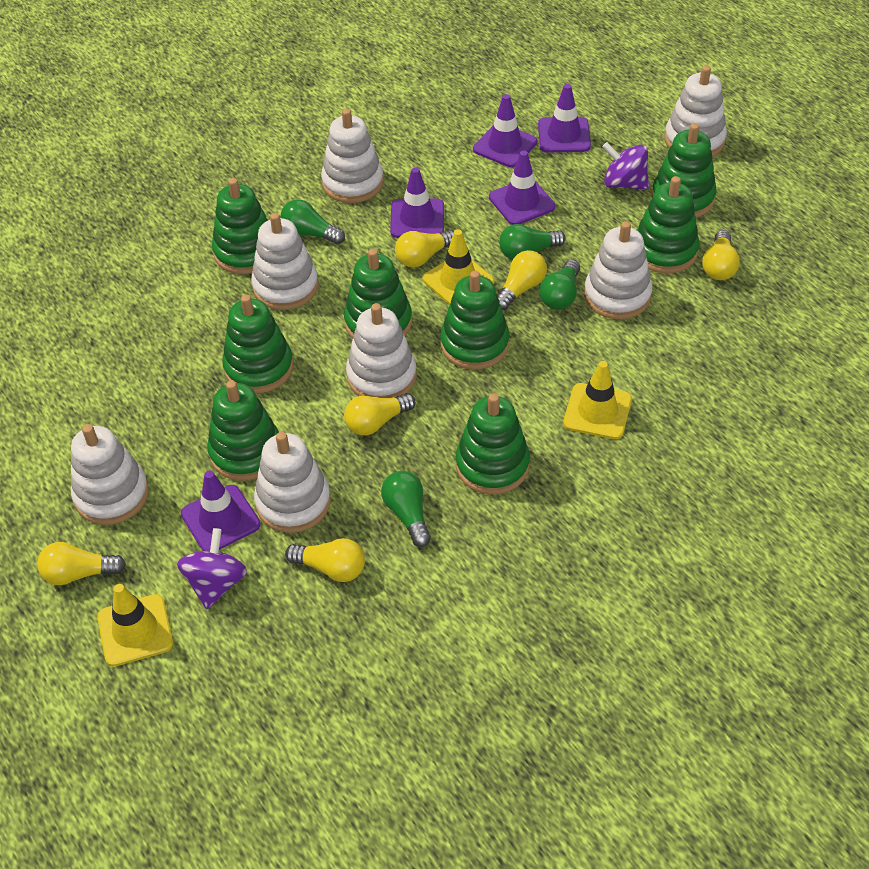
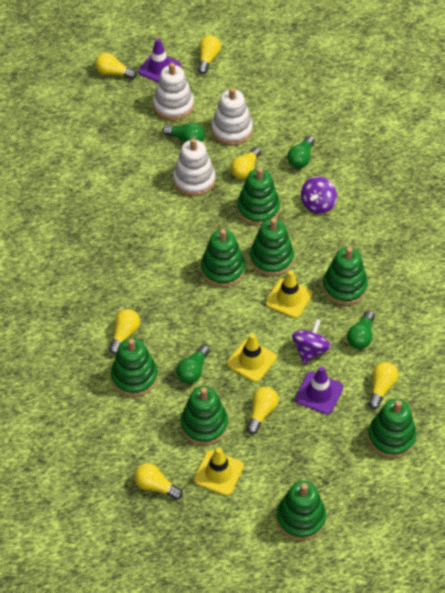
purple traffic cone: 5 -> 2
white stacking toy: 7 -> 3
yellow light bulb: 6 -> 7

